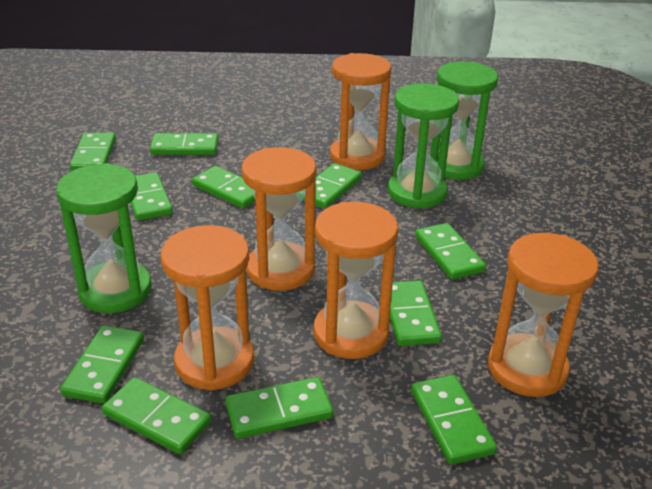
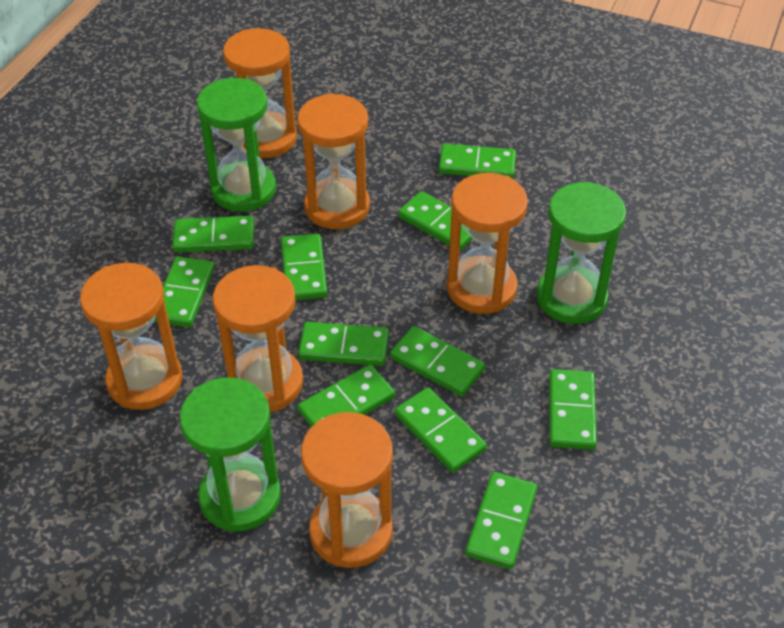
orange hourglass: 5 -> 6

